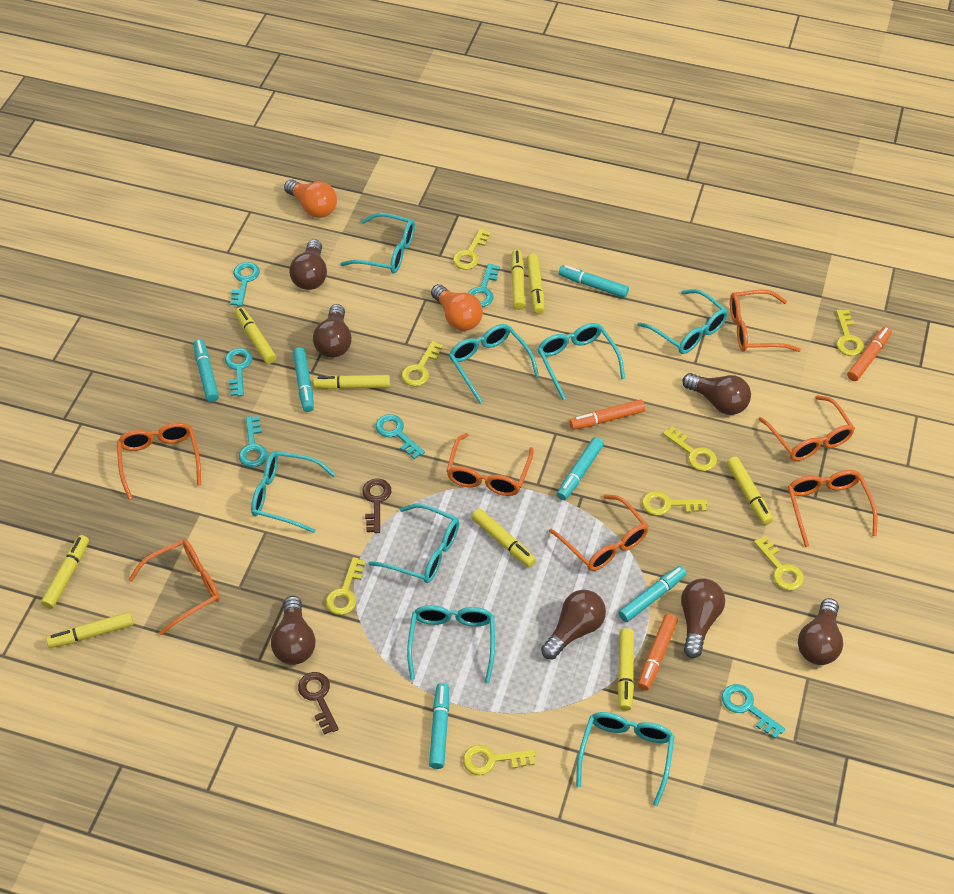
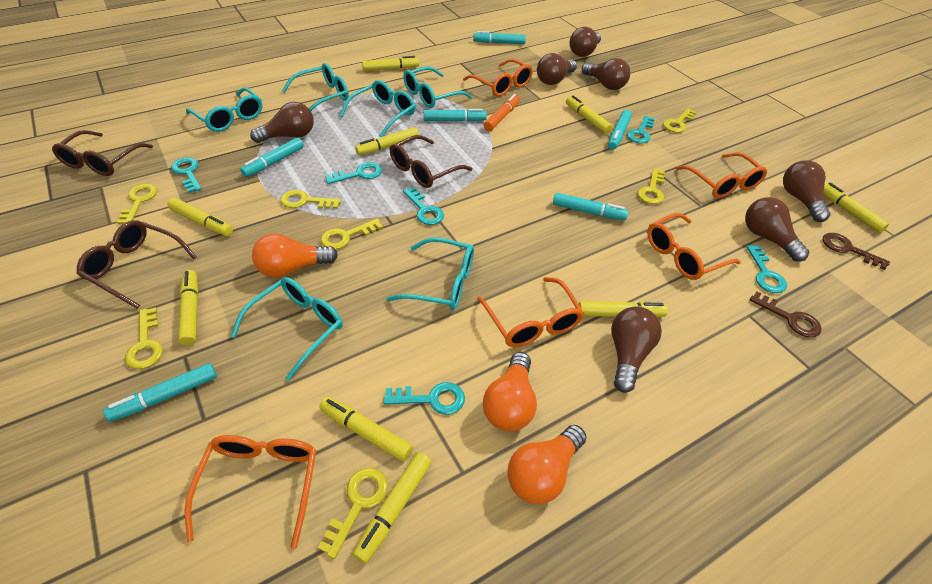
brown glasses: 0 -> 3
orange glasses: 7 -> 5
orange light bulb: 2 -> 3
orange marker: 3 -> 1
turquoise glasses: 8 -> 6
yellow key: 8 -> 7

